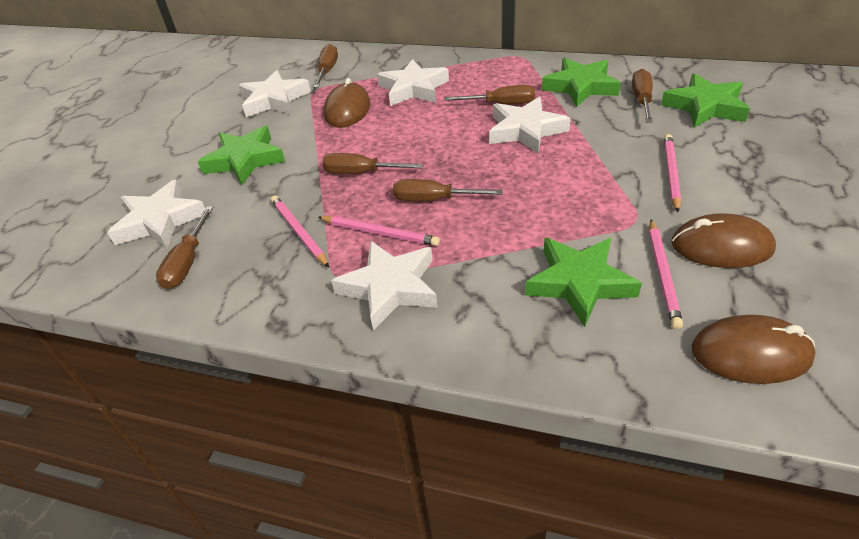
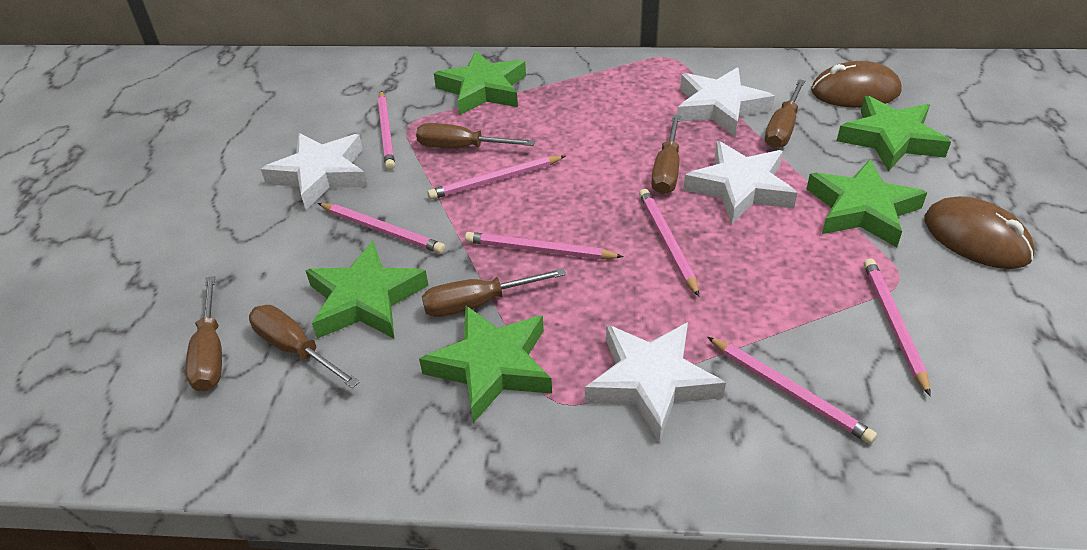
brown mouse: 3 -> 2
green star: 4 -> 5
pink pencil: 4 -> 7
white star: 5 -> 4

